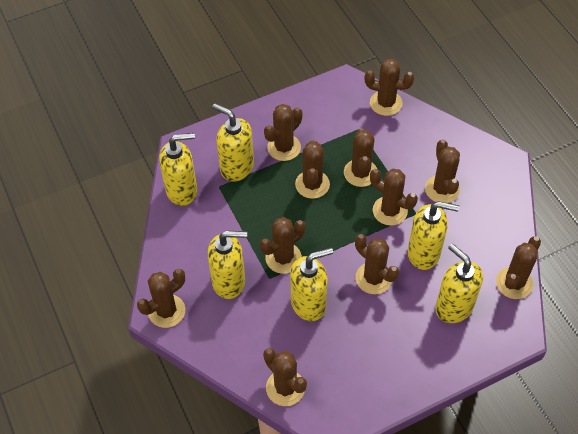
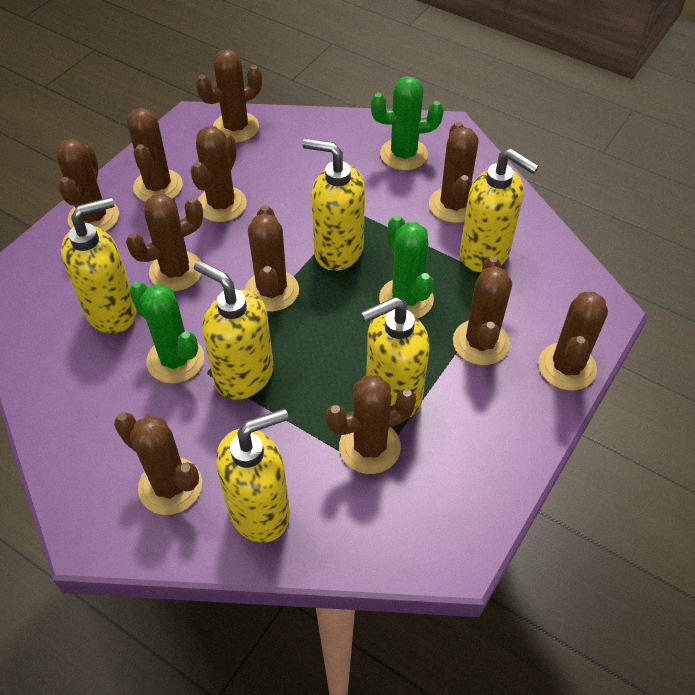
green cactus: 0 -> 3

